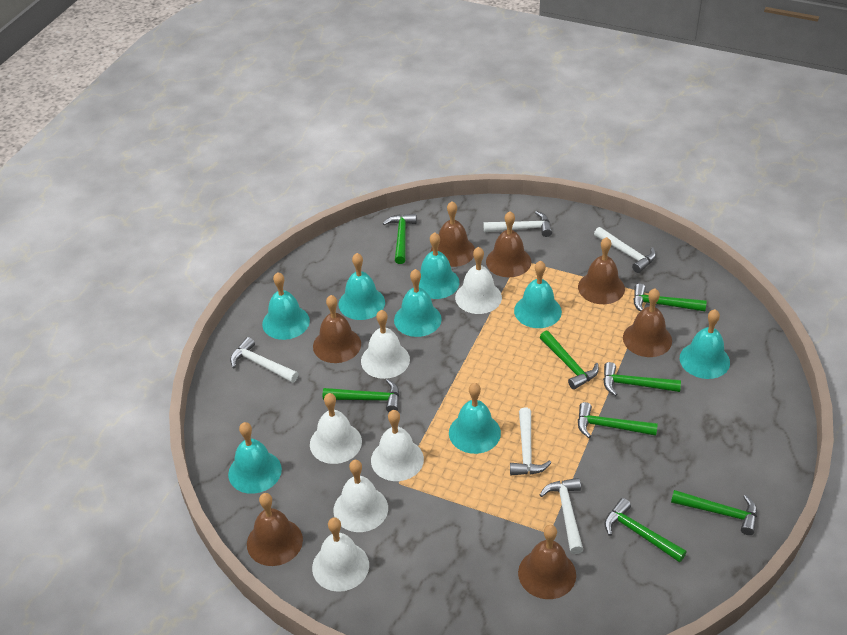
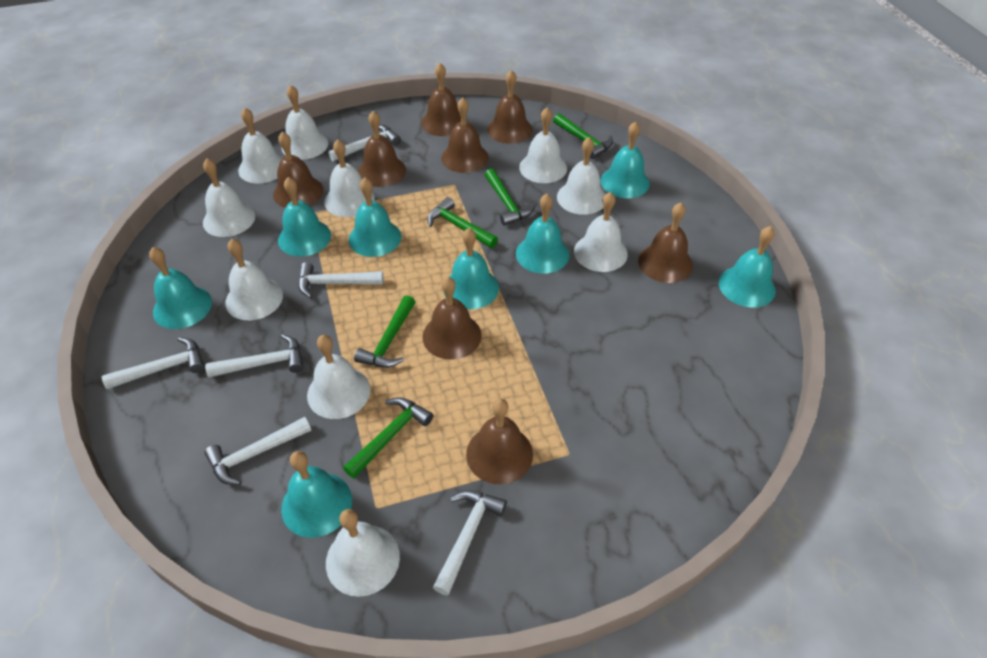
brown bell: 7 -> 8
green hammer: 8 -> 5
white bell: 6 -> 10
white hammer: 5 -> 6

